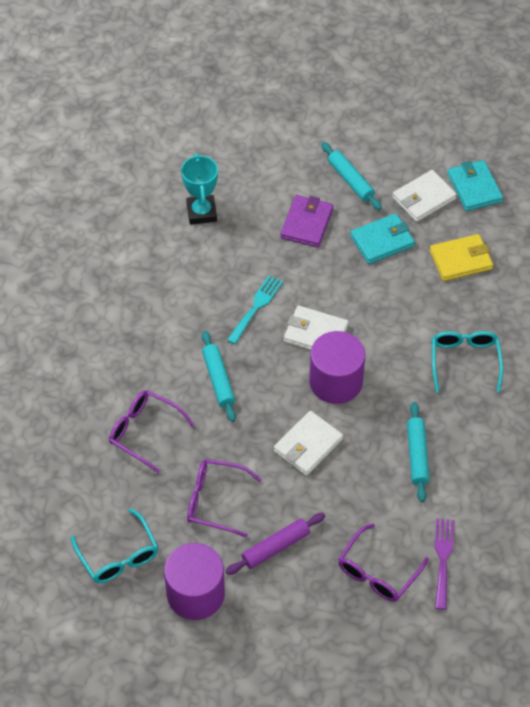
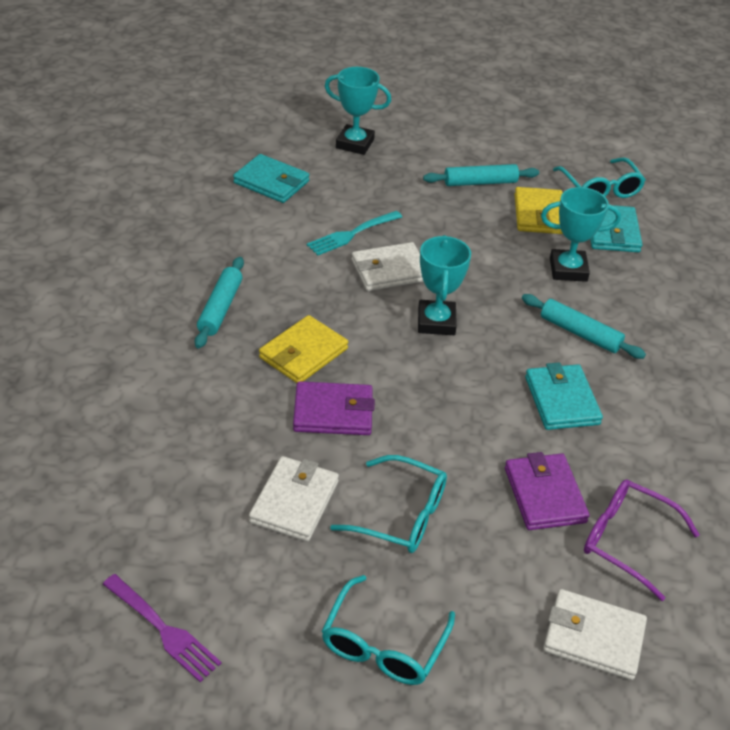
purple cylinder: 2 -> 0
purple glasses: 3 -> 1
purple rolling pin: 1 -> 0
purple wallet: 1 -> 2
turquoise glasses: 2 -> 3
turquoise trophy: 1 -> 3
turquoise wallet: 2 -> 3
yellow wallet: 1 -> 2

